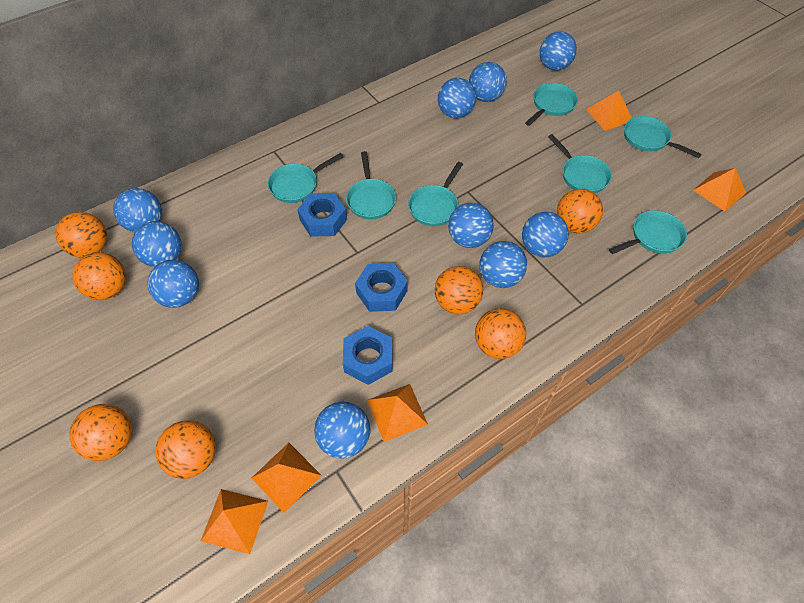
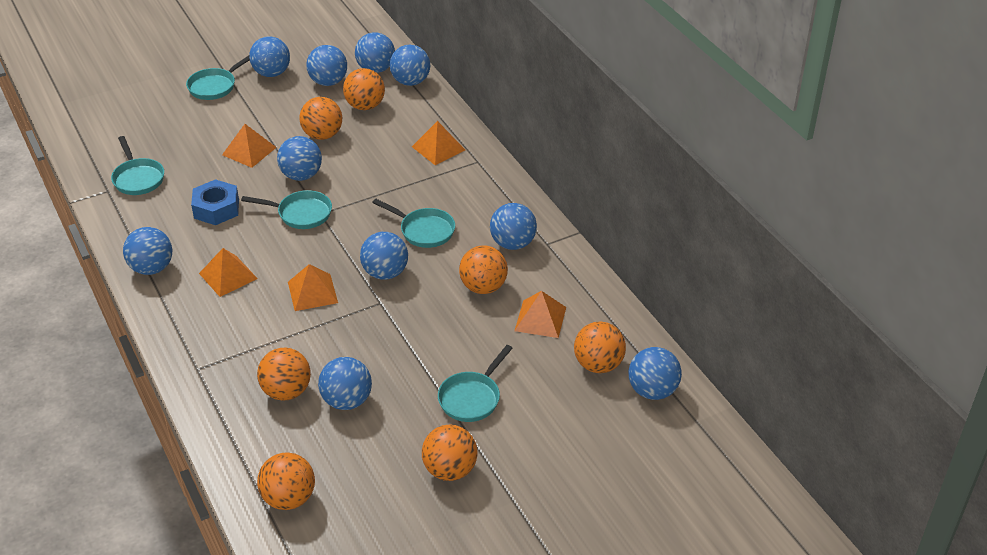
blue nut: 3 -> 1
turquoise pan: 7 -> 5

